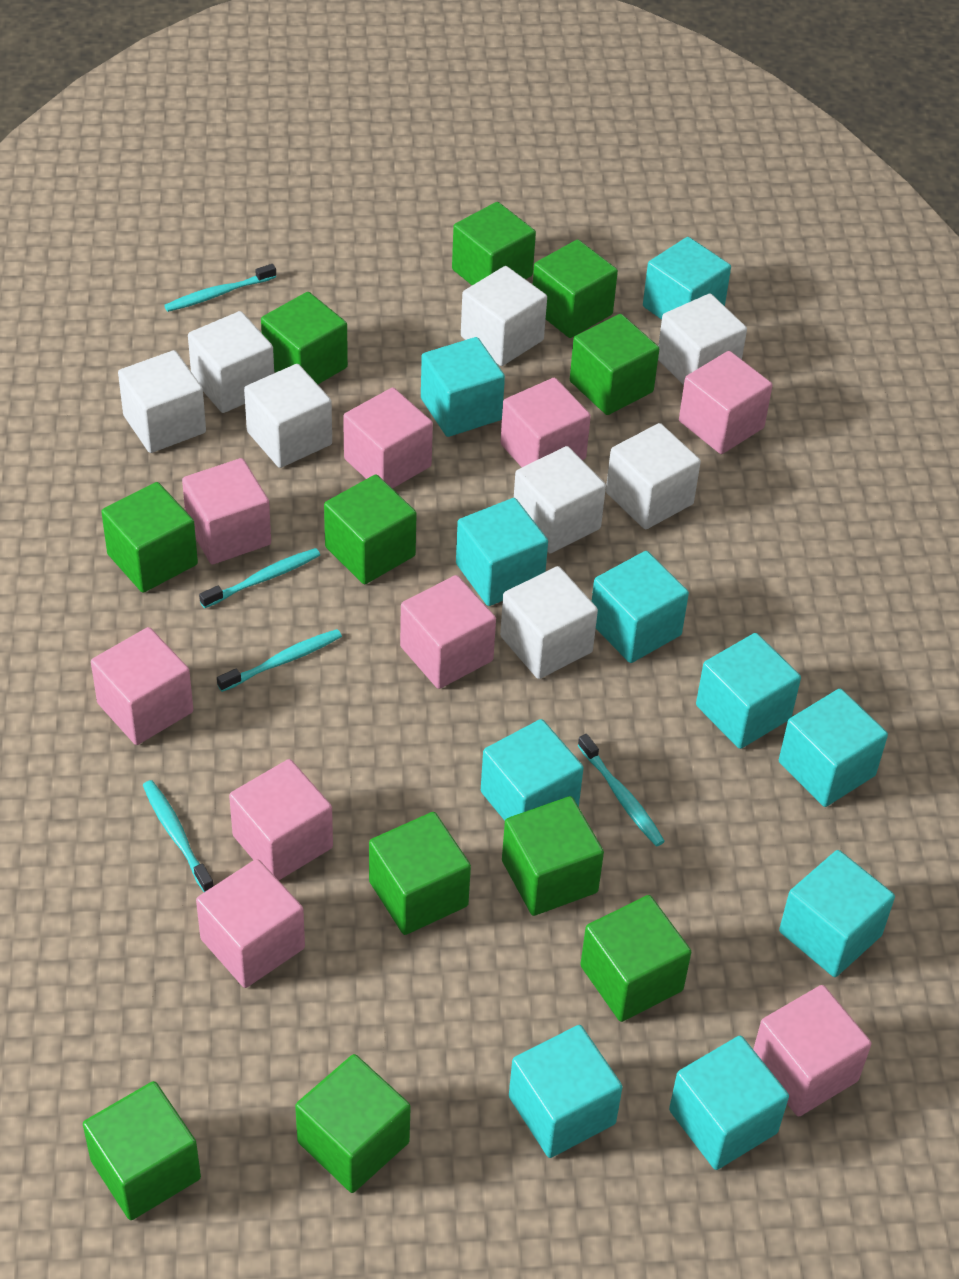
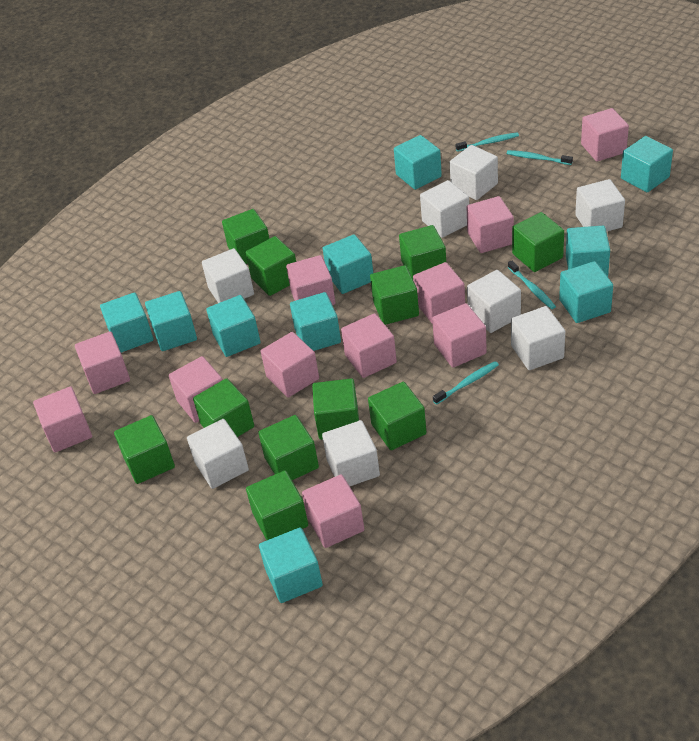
pink cube: 9 -> 11
turquoise toothbrush: 5 -> 4

